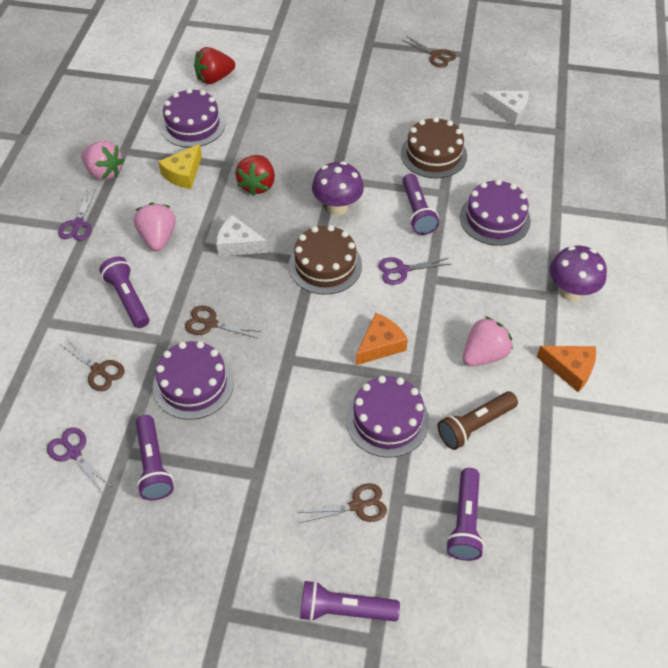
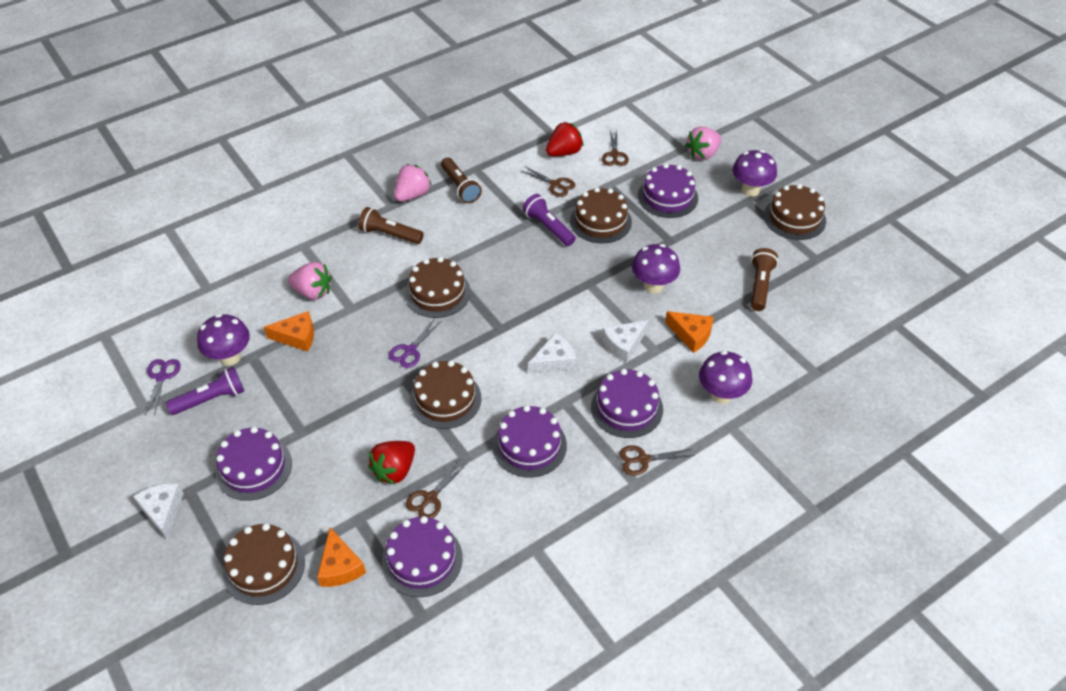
brown cake: 2 -> 5
brown flashlight: 1 -> 3
orange cheese: 2 -> 3
purple cake: 4 -> 5
purple flashlight: 5 -> 2
purple mushroom: 2 -> 4
purple scissors: 3 -> 2
white cheese: 2 -> 3
yellow cheese: 1 -> 0

